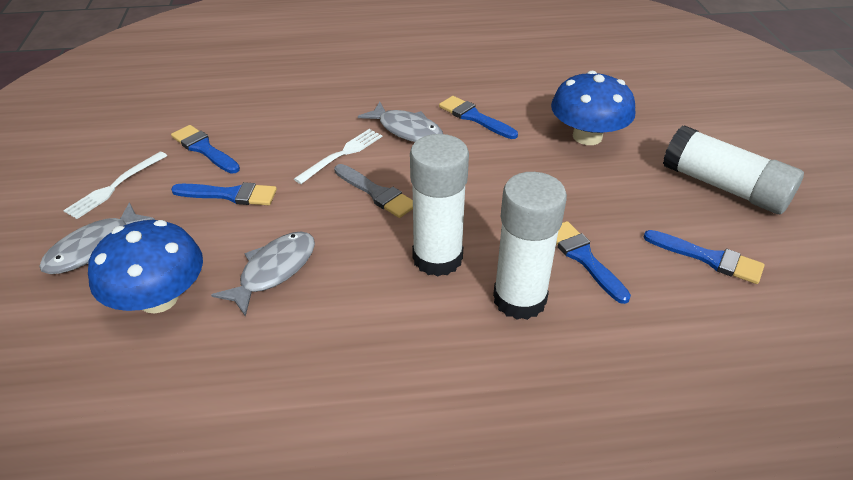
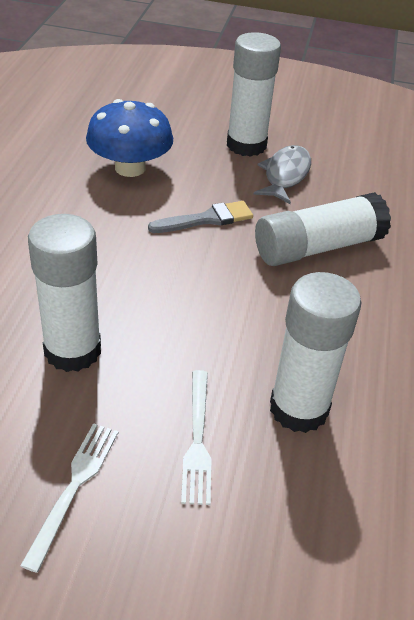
blue brush: 5 -> 0
blue mushroom: 2 -> 1
grey fish: 3 -> 1
white glue stick: 3 -> 4

